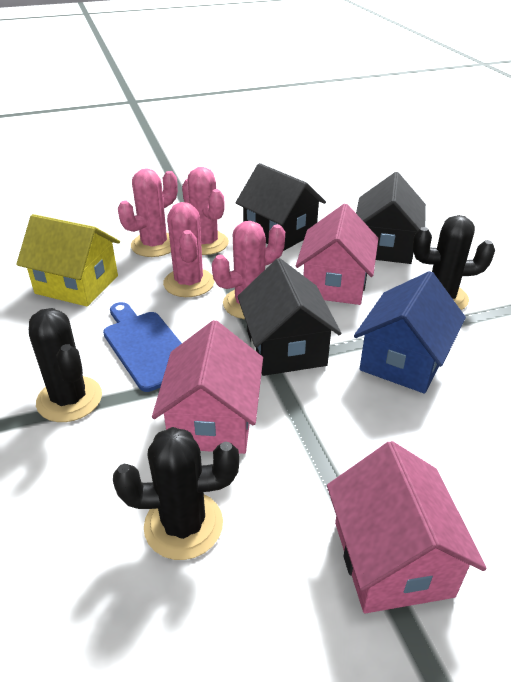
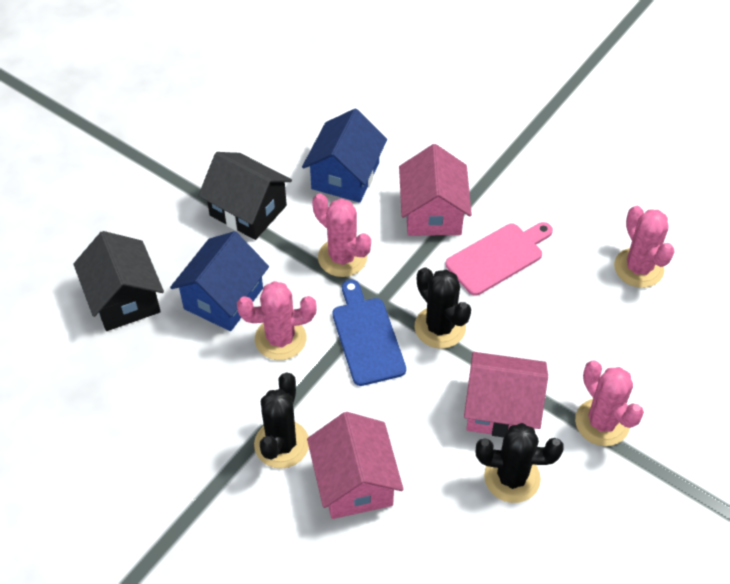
black house: 3 -> 2
blue house: 1 -> 2
pink cutting board: 0 -> 1
yellow house: 1 -> 0

